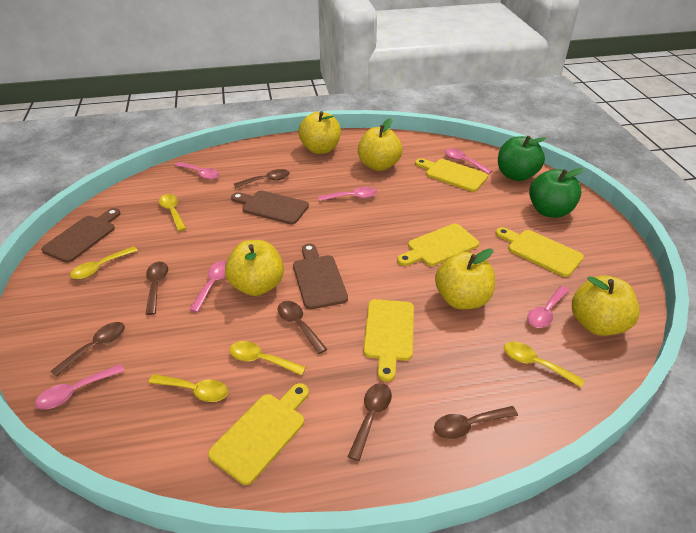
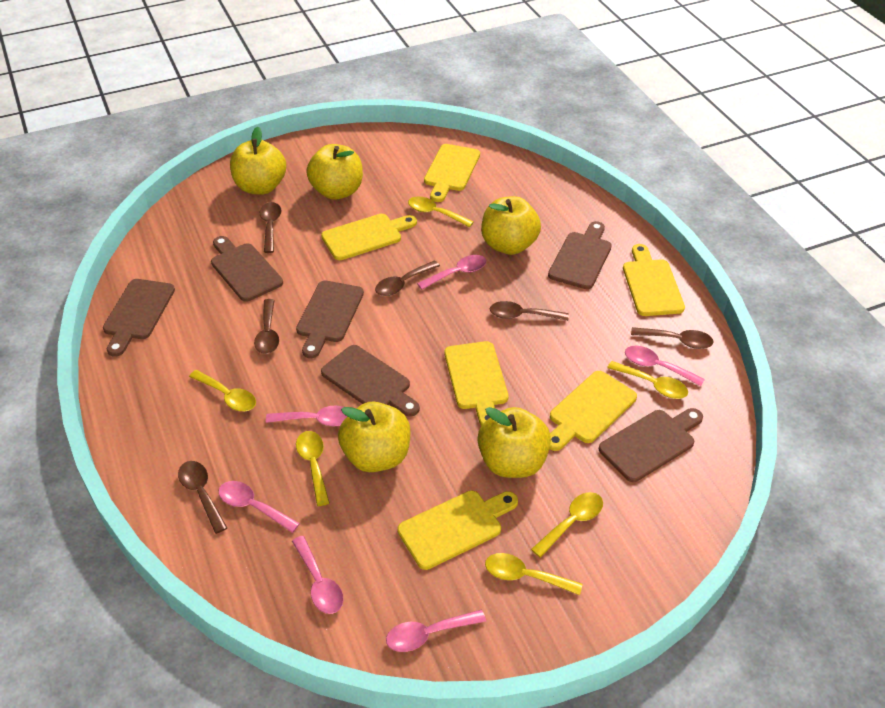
brown cutting board: 3 -> 6
green apple: 2 -> 0
yellow cutting board: 5 -> 6
yellow spoon: 5 -> 6

